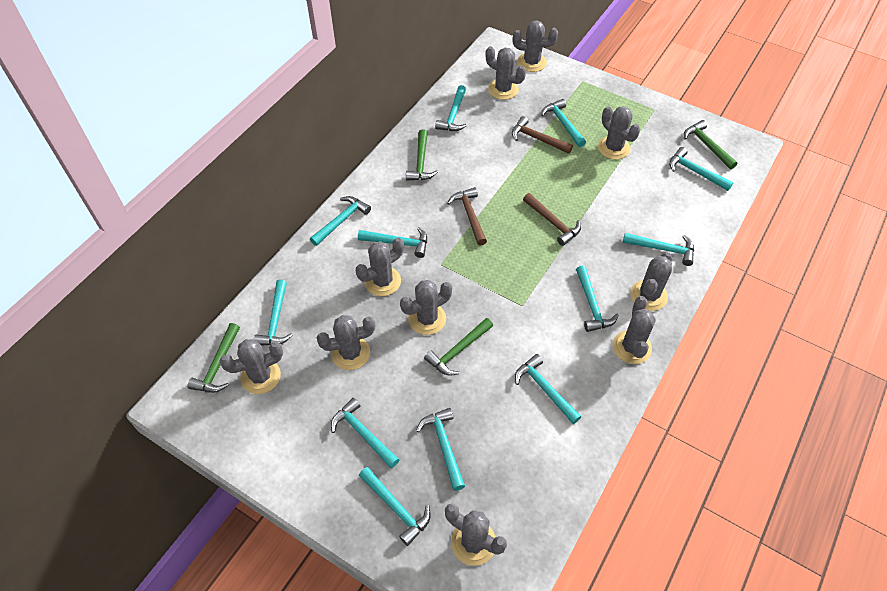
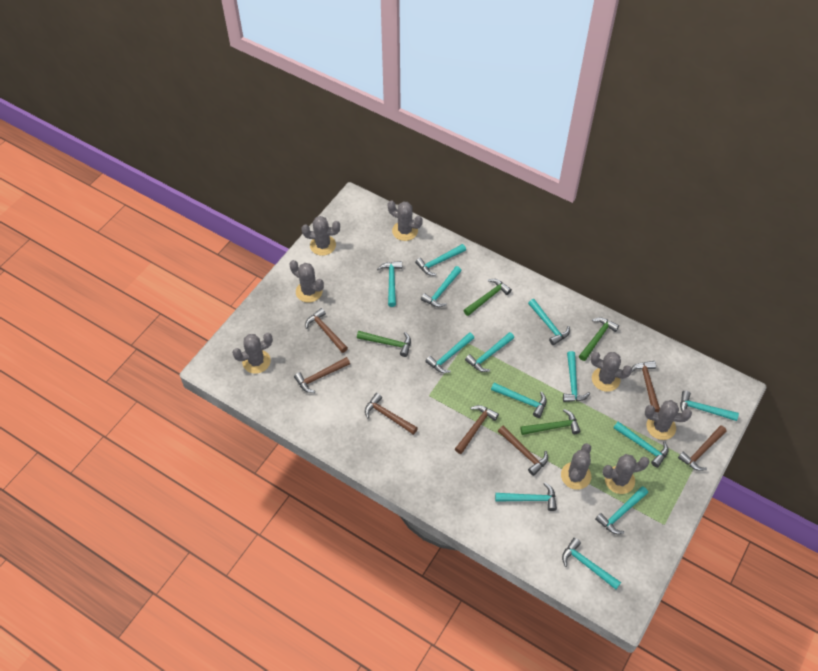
brown hammer: 3 -> 7
grey cactus: 10 -> 8
turquoise hammer: 12 -> 13

